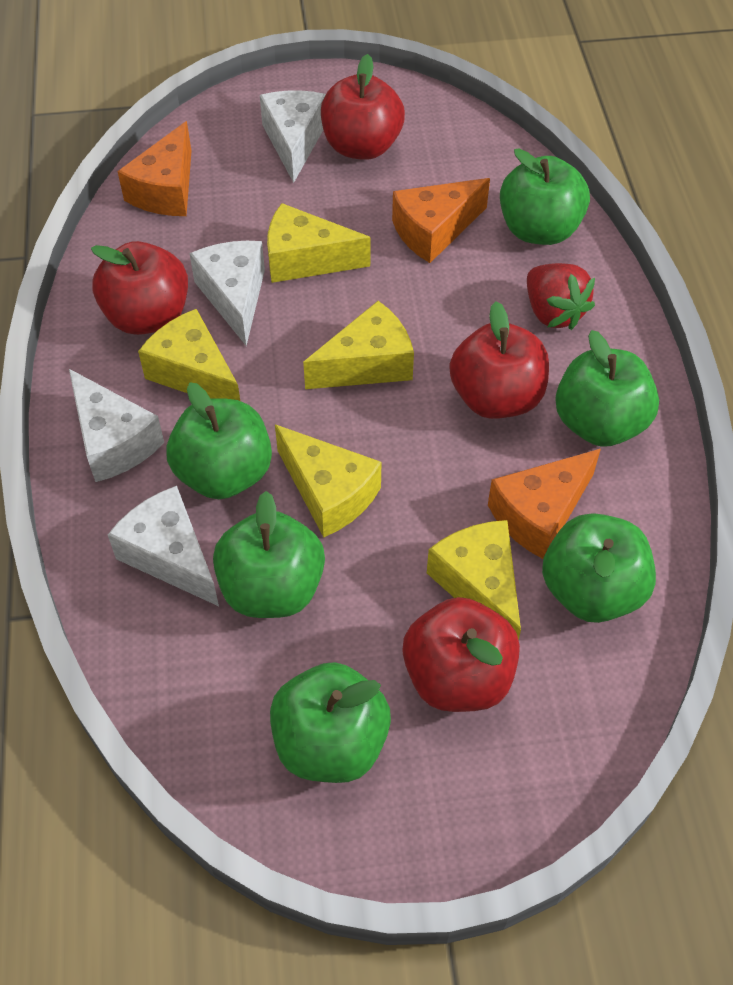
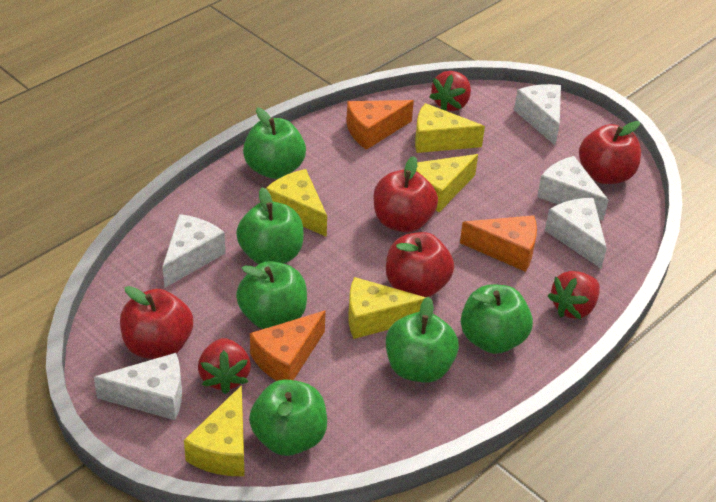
red strawberry: 1 -> 3
white cheese: 4 -> 5

